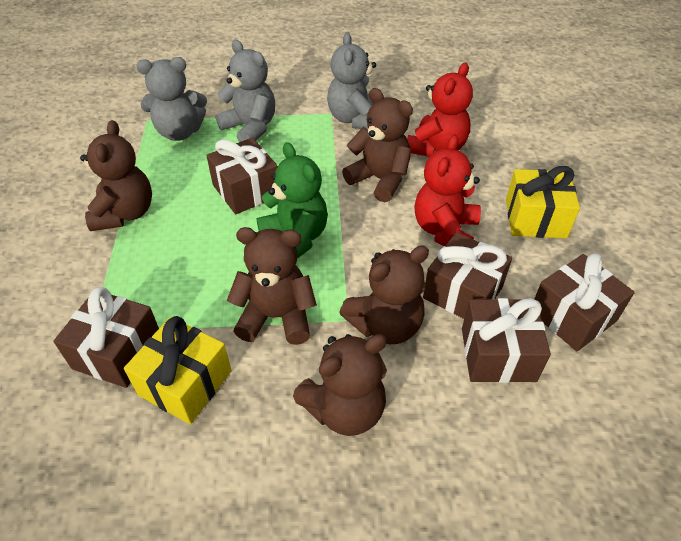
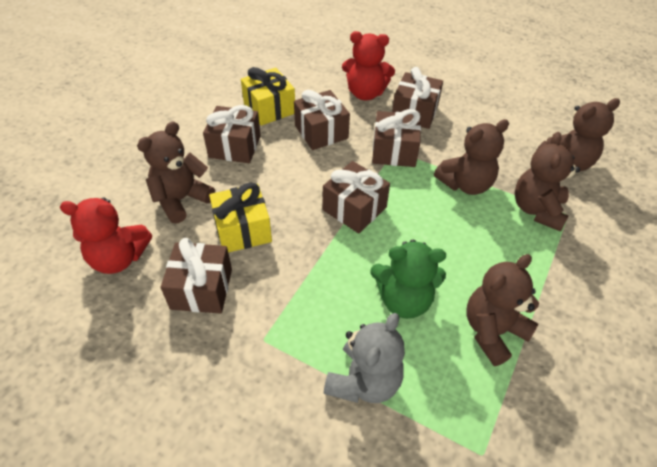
brown gift: 5 -> 6
grey teddy bear: 3 -> 1

